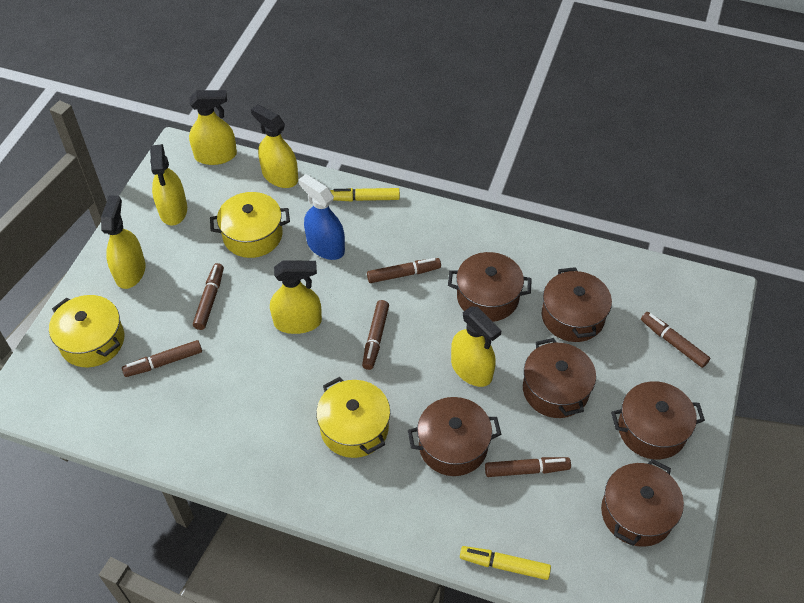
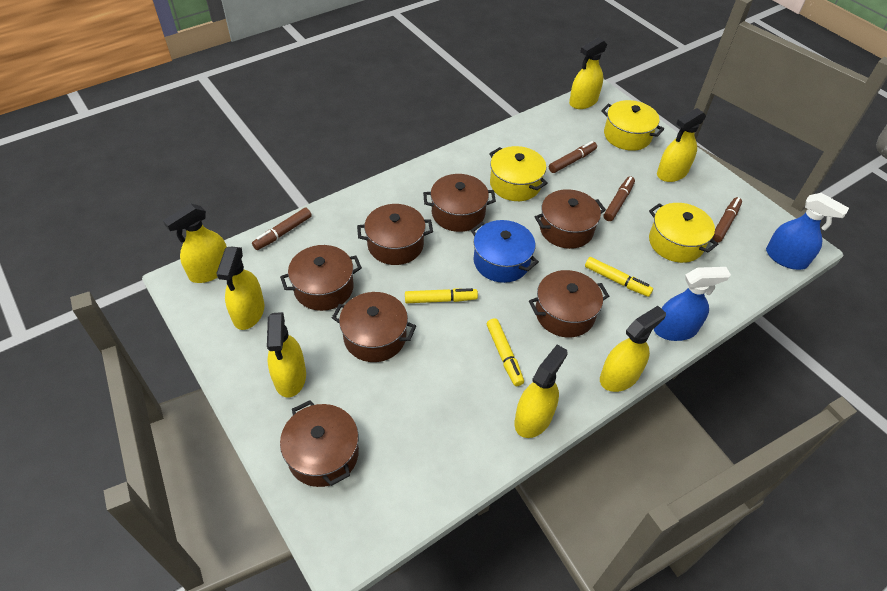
blue pot: 0 -> 1
blue spray bottle: 1 -> 2
brown marker: 6 -> 4
brown pot: 6 -> 7
yellow marker: 2 -> 3
yellow spray bottle: 6 -> 7

